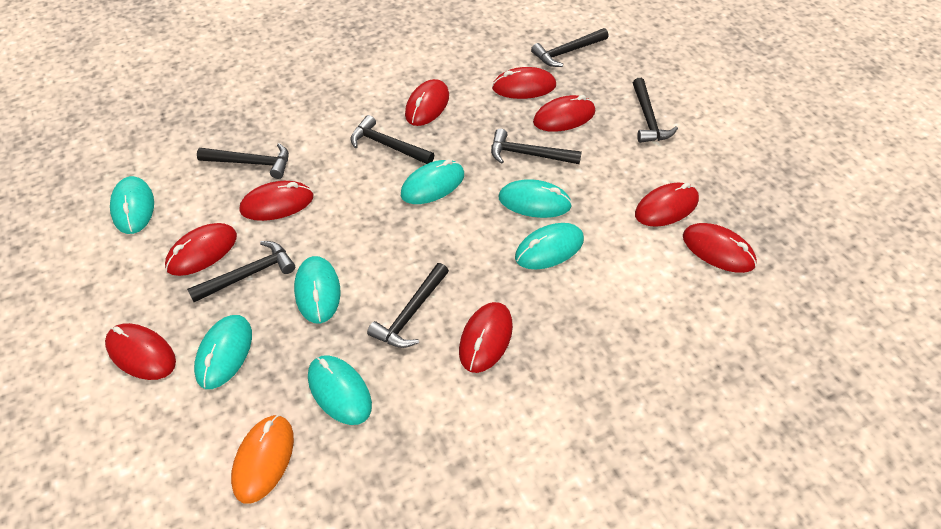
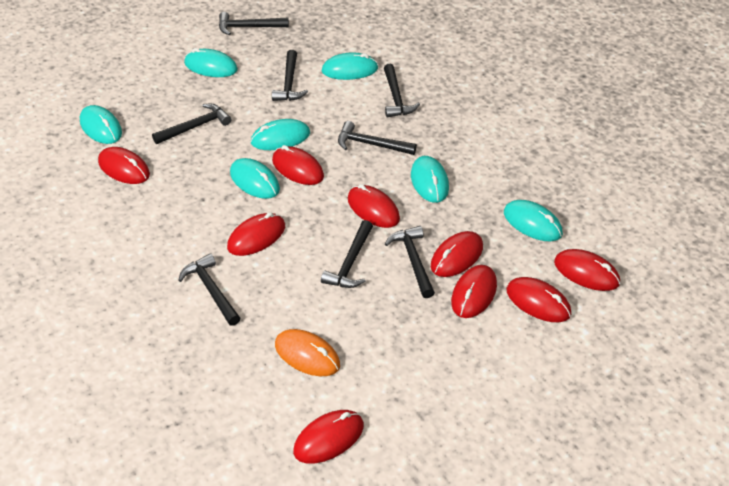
black hammer: 7 -> 8

